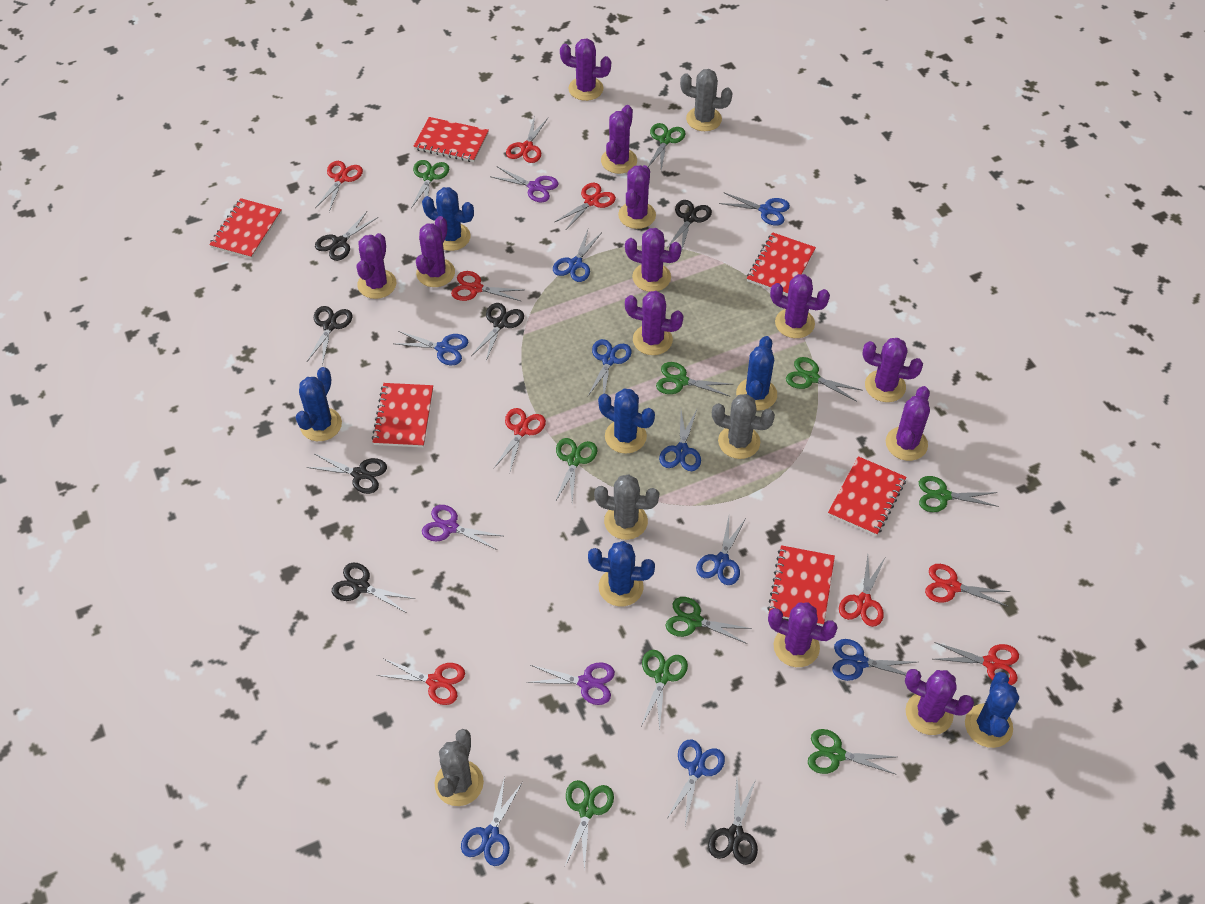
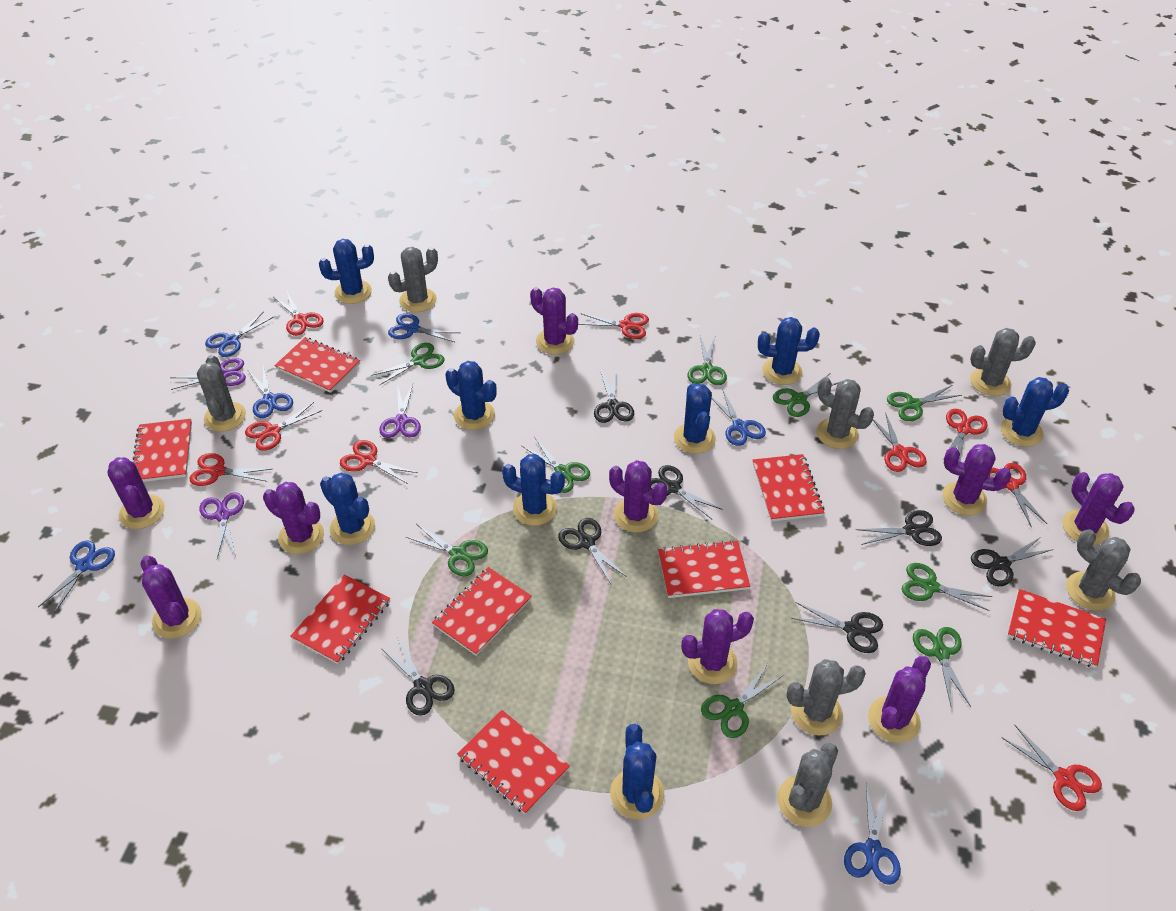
blue cactus: 6 -> 8
blue scissors: 9 -> 6
green scissors: 10 -> 9
grey cactus: 4 -> 7
purple cactus: 12 -> 9
red notebook: 6 -> 8

